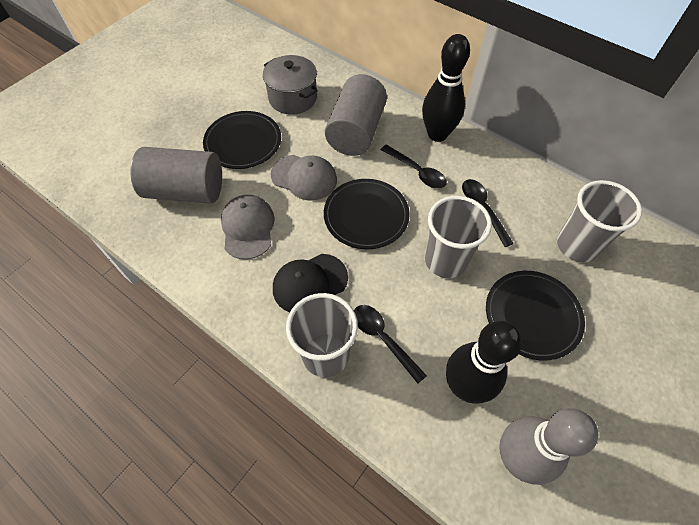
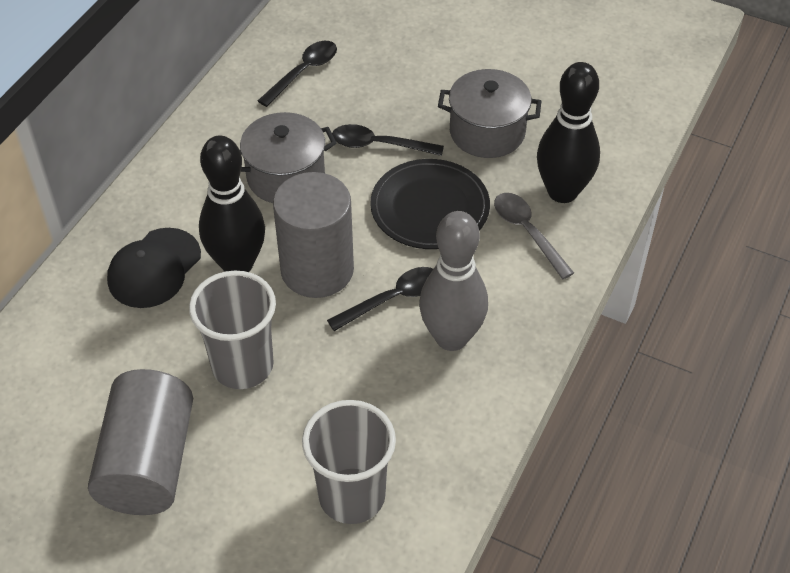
black plate: 3 -> 1
grey cap: 2 -> 0
grey cup: 3 -> 2
grey pot: 1 -> 2
grey spoon: 0 -> 1

